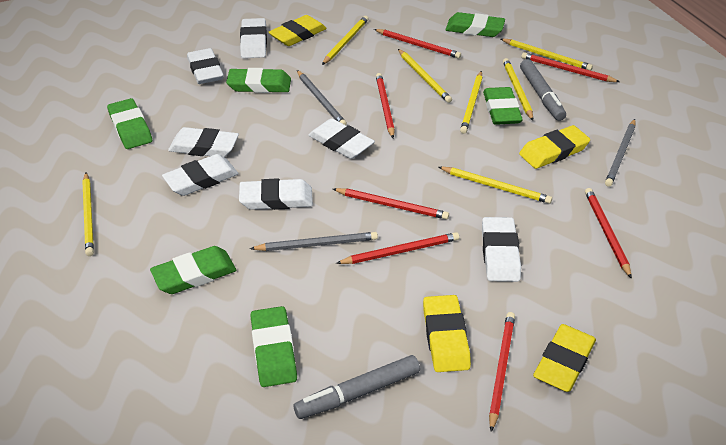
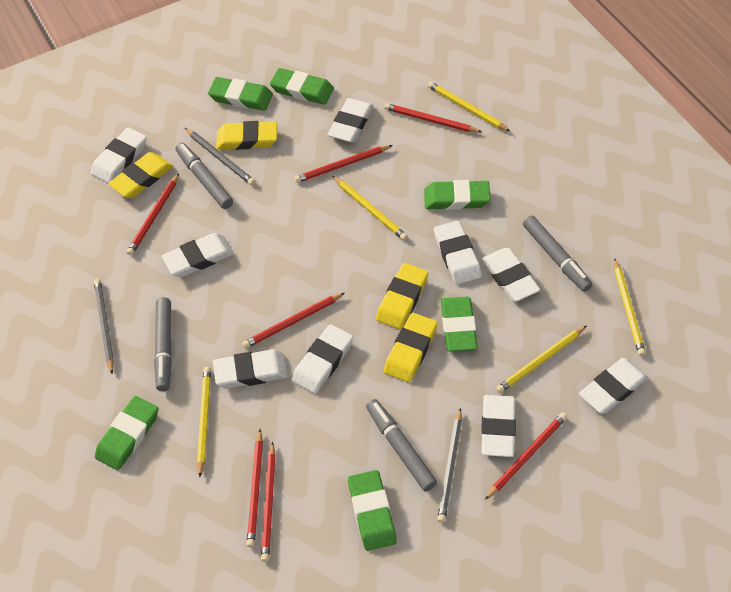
grey marker: 2 -> 4
white eraser: 7 -> 9
yellow pencil: 7 -> 5

